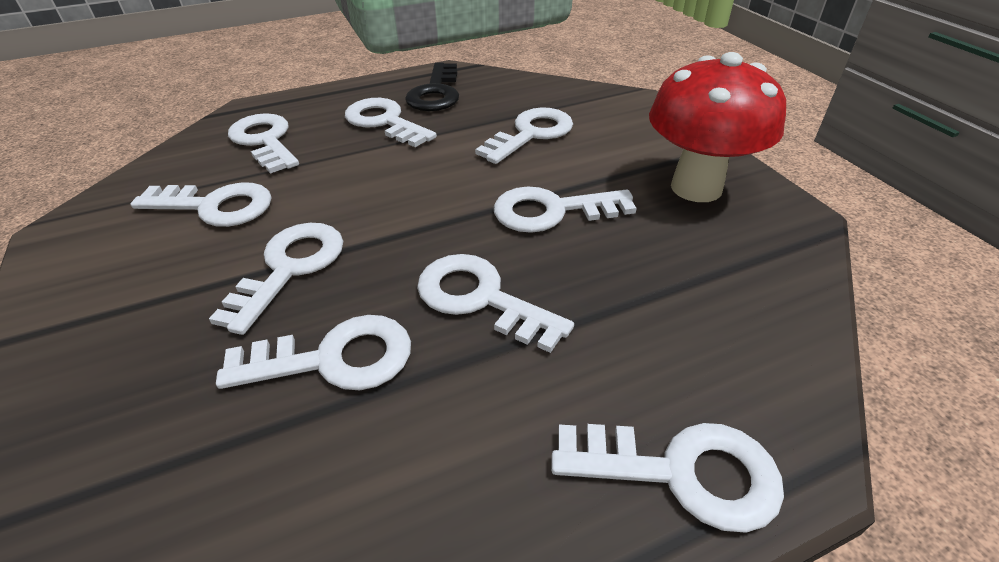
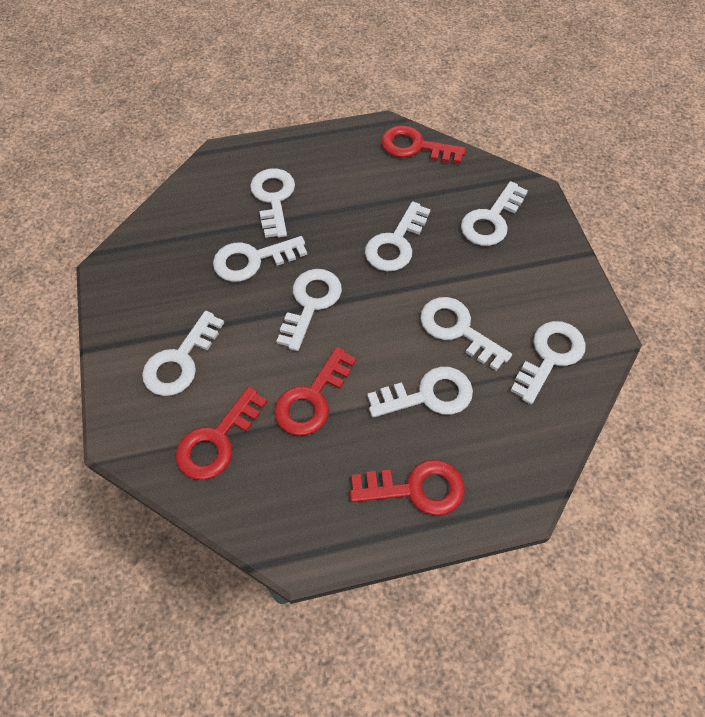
black key: 1 -> 0
red key: 0 -> 4
red mushroom: 1 -> 0

